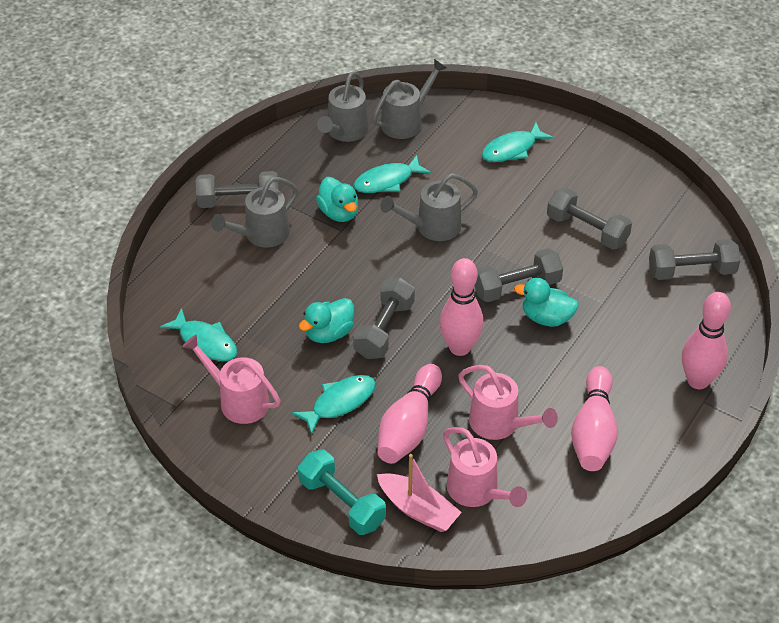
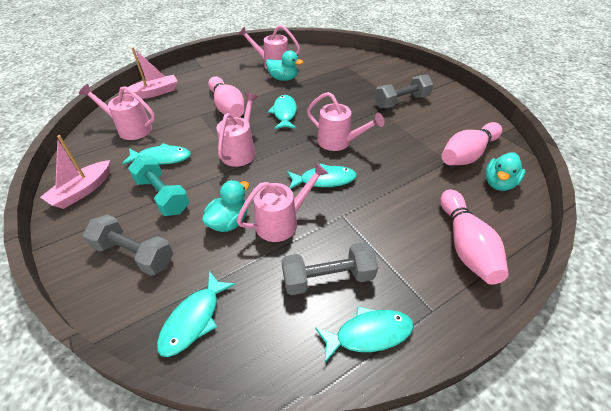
grey dumbbell: 5 -> 3
grey watering can: 4 -> 0
pink boat: 1 -> 2
pink bowling pin: 4 -> 3
pink watering can: 3 -> 5
turquoise fish: 4 -> 5

